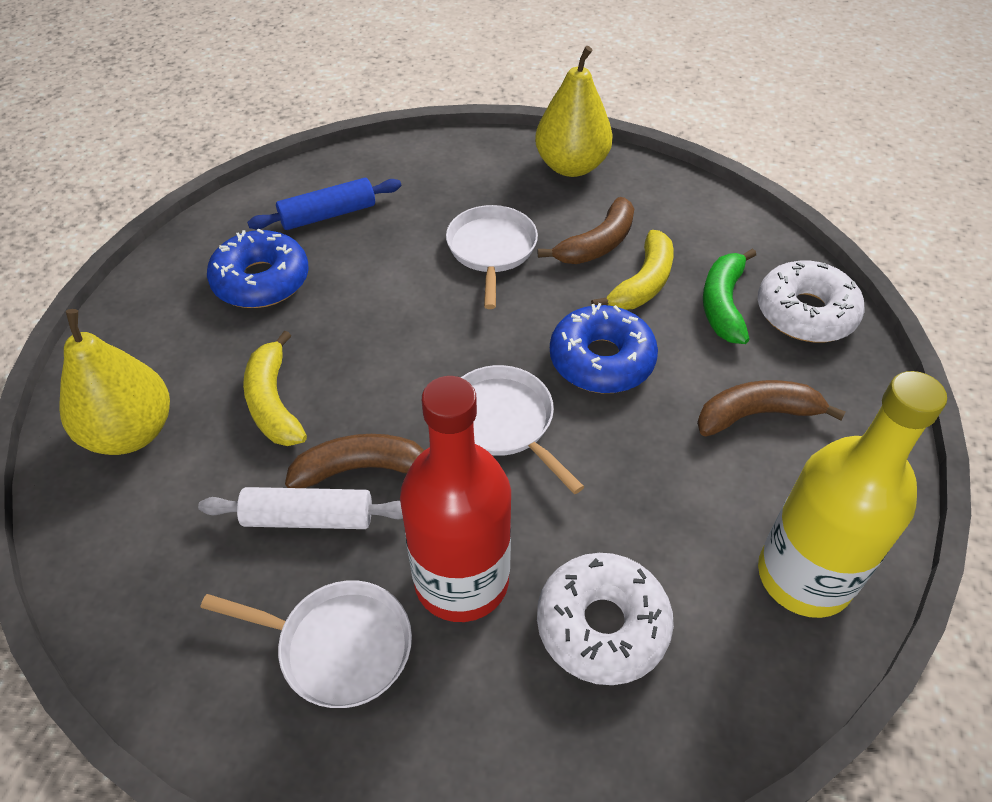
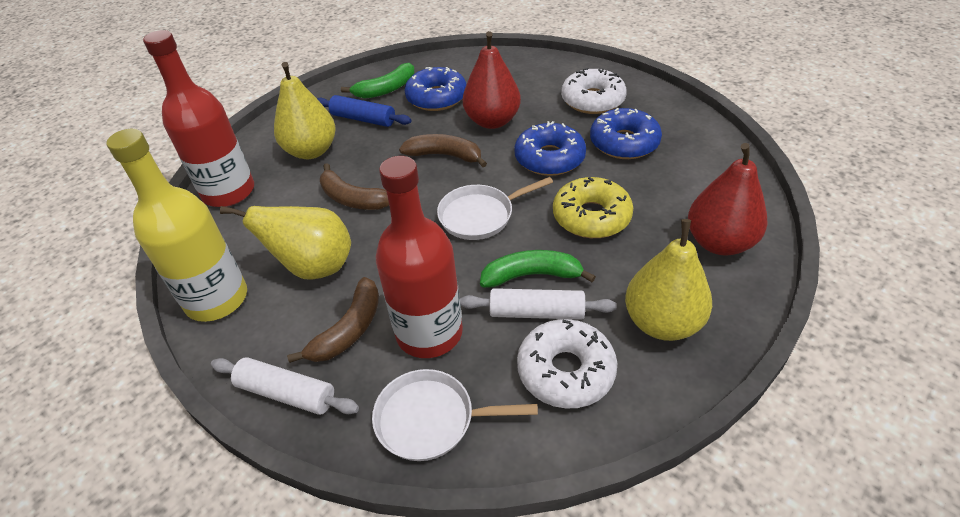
blue donut: 2 -> 3
green banana: 1 -> 2
red bottle: 1 -> 2
red pear: 0 -> 2
white pan: 3 -> 2
white rolling pin: 1 -> 2
yellow banana: 2 -> 0
yellow donut: 0 -> 1
yellow pear: 2 -> 3

